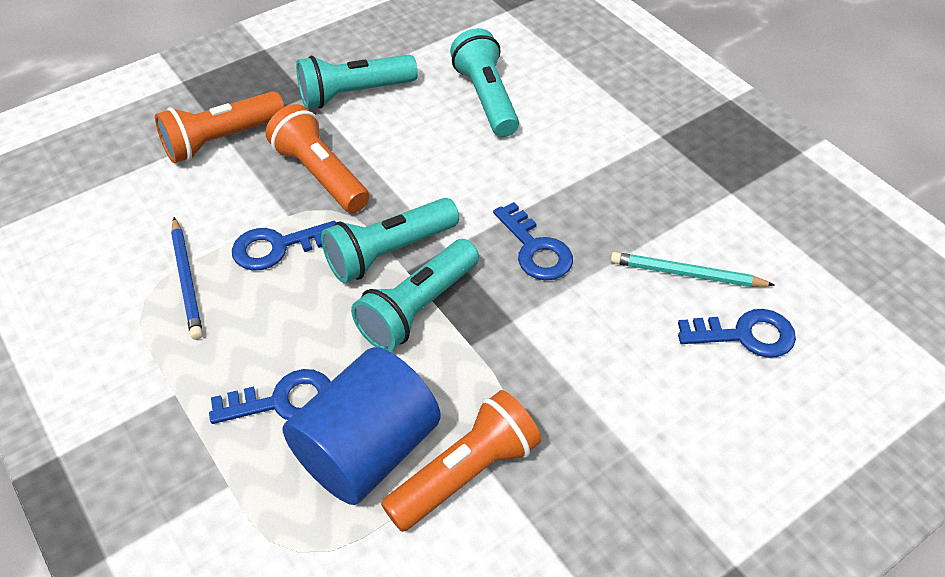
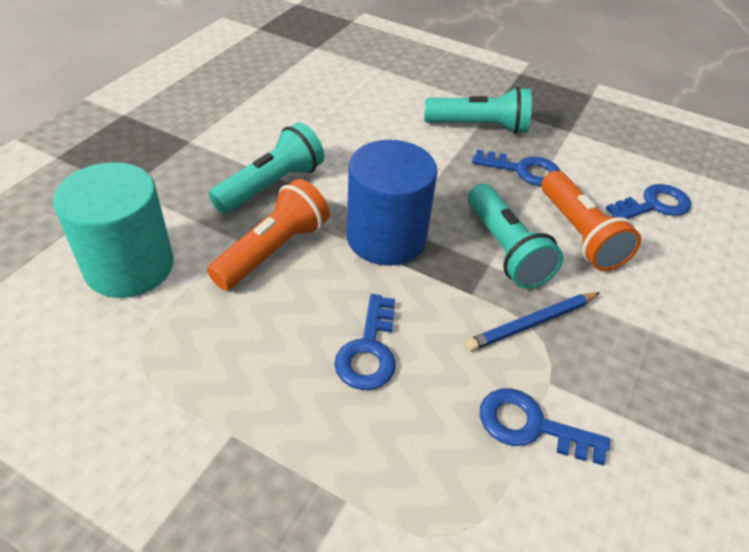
orange flashlight: 3 -> 2
turquoise cylinder: 0 -> 1
turquoise flashlight: 4 -> 3
turquoise pencil: 1 -> 0

